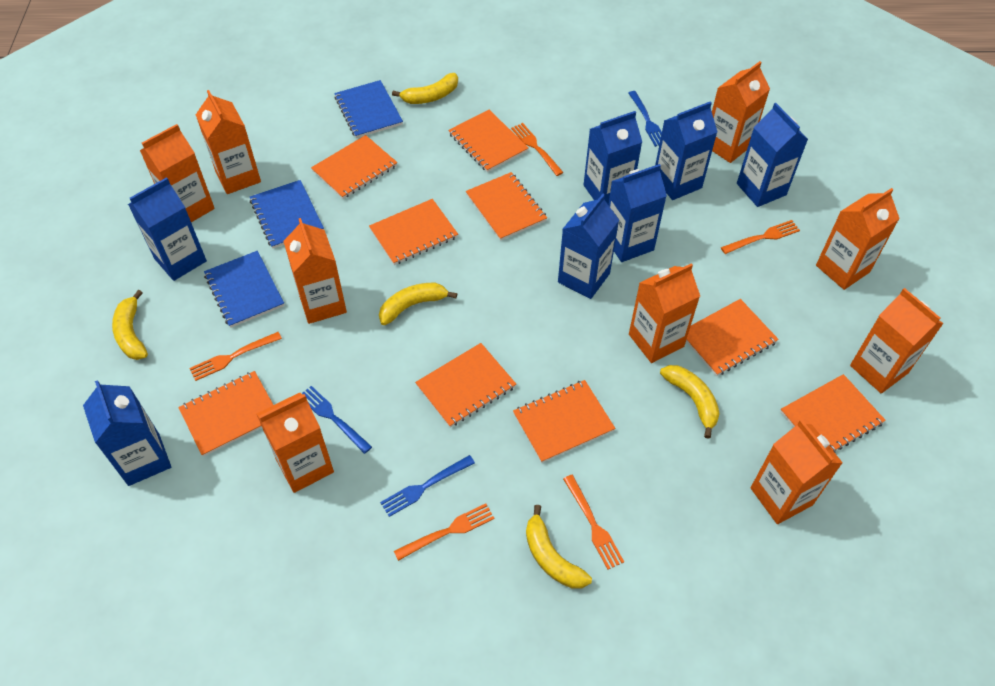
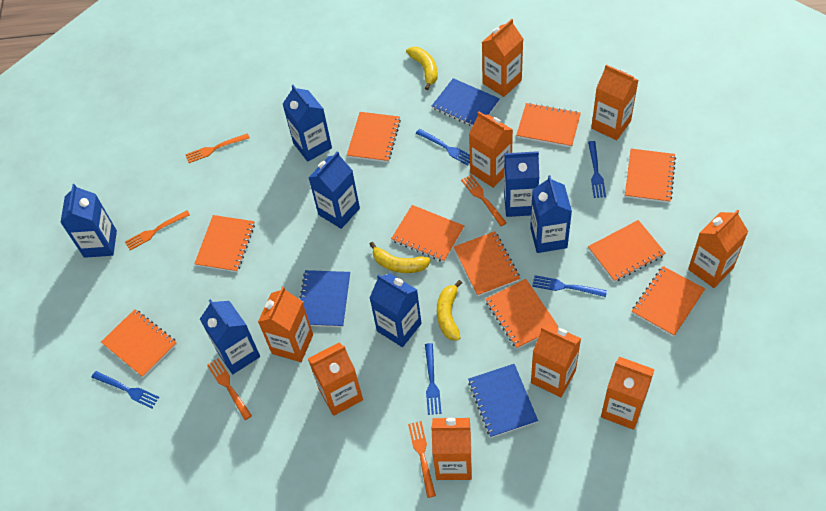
blue fork: 3 -> 5
orange notebook: 9 -> 10
yellow banana: 5 -> 3

